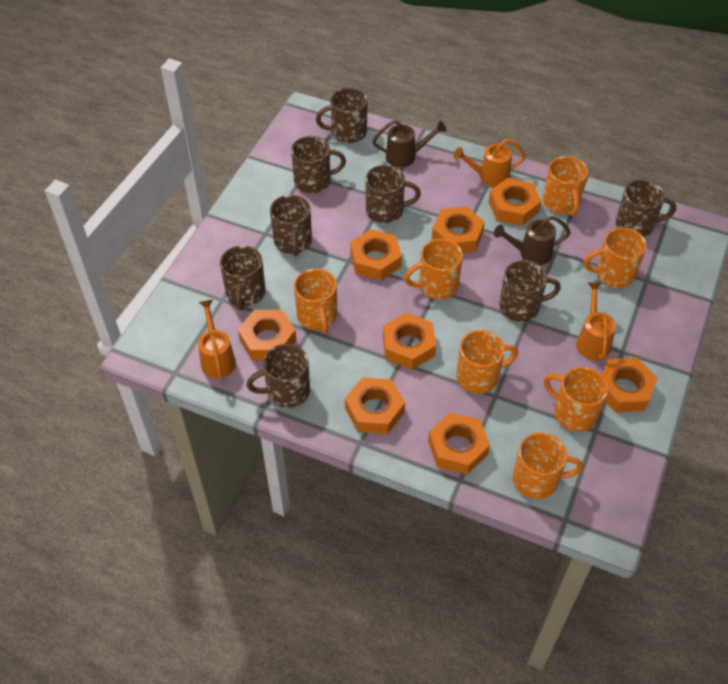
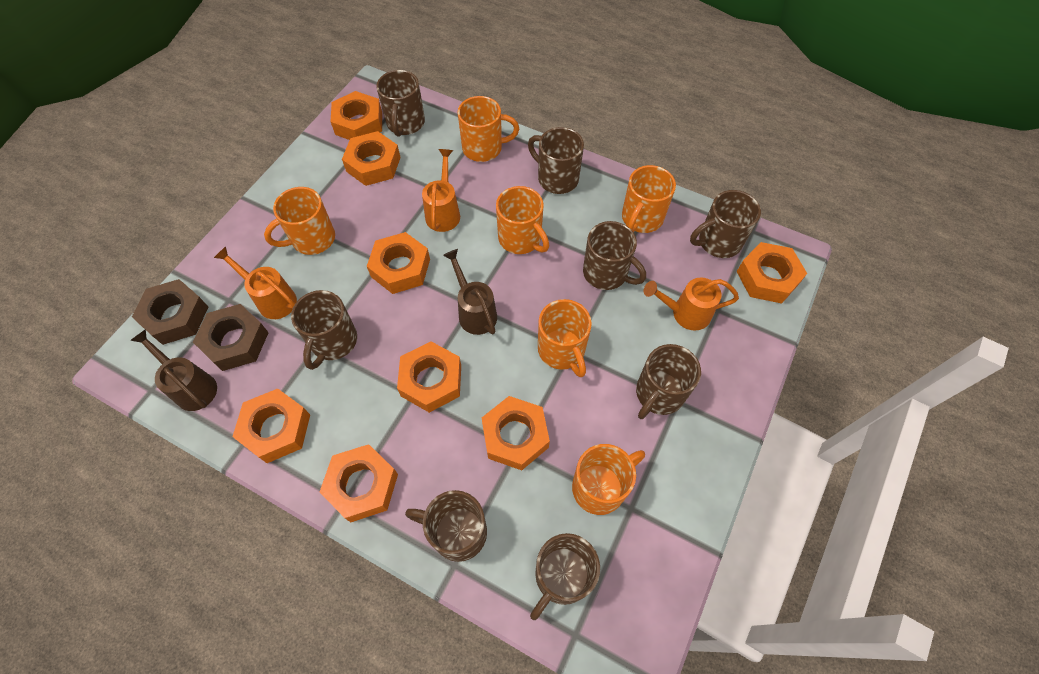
brown nut: 0 -> 2
orange mug: 7 -> 6

